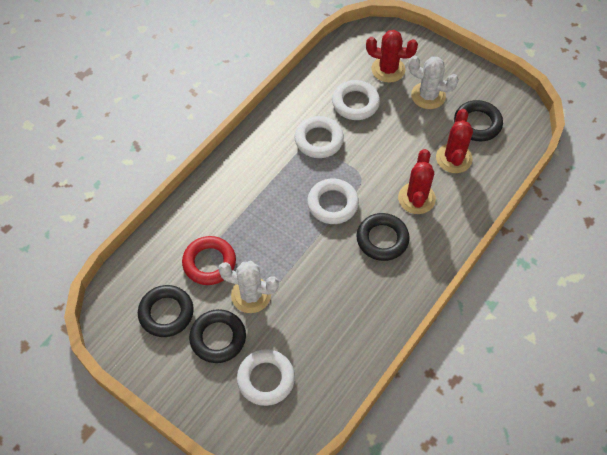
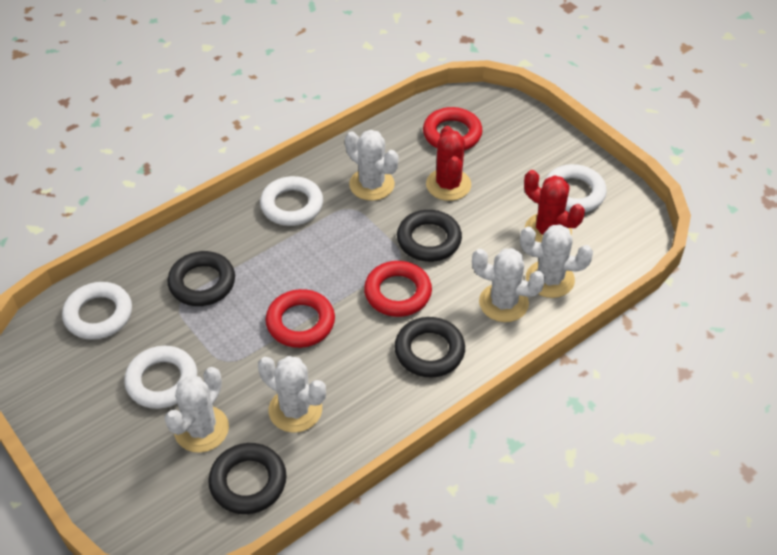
red cactus: 3 -> 2
red ring: 1 -> 3
white cactus: 2 -> 5

